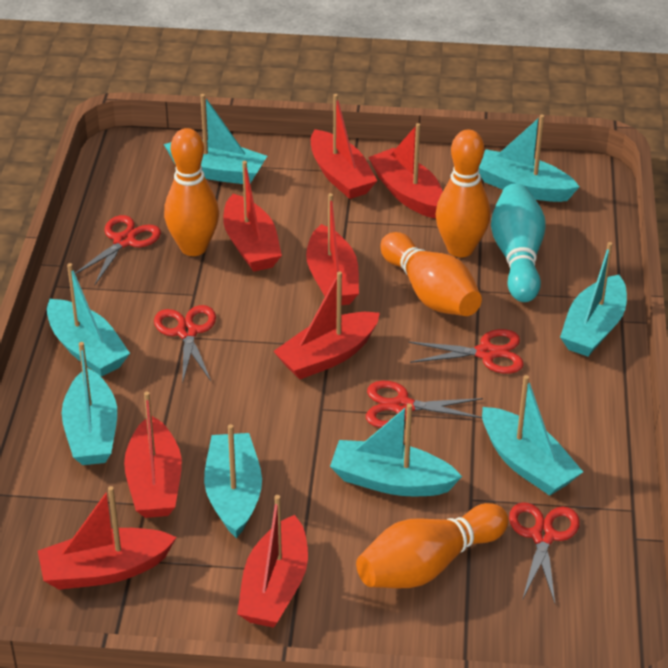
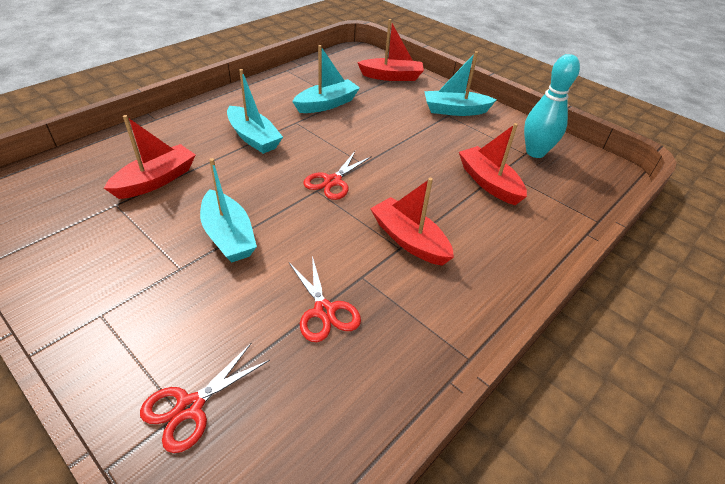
orange bowling pin: 4 -> 0
red boat: 8 -> 4
red scissors: 5 -> 3
turquoise boat: 8 -> 4

